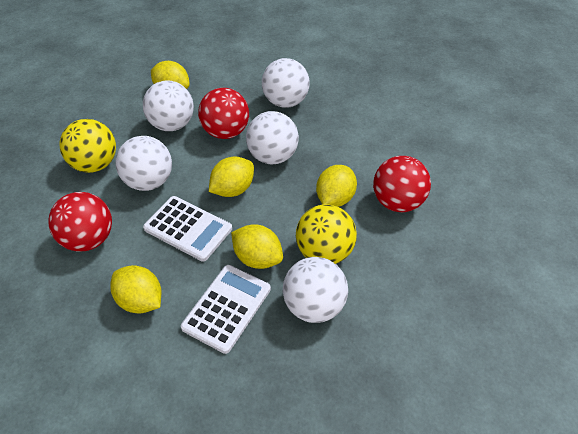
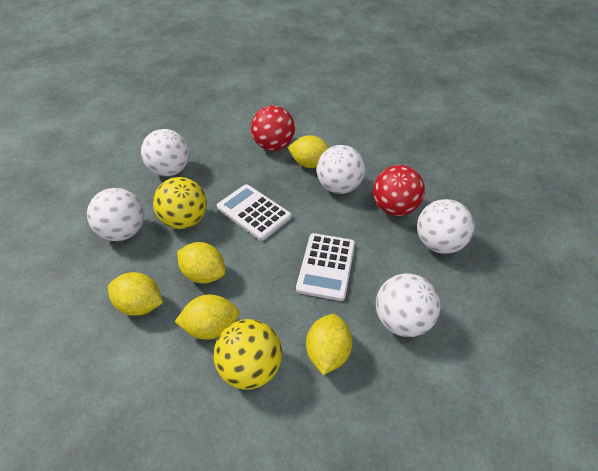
red ball: 3 -> 2

